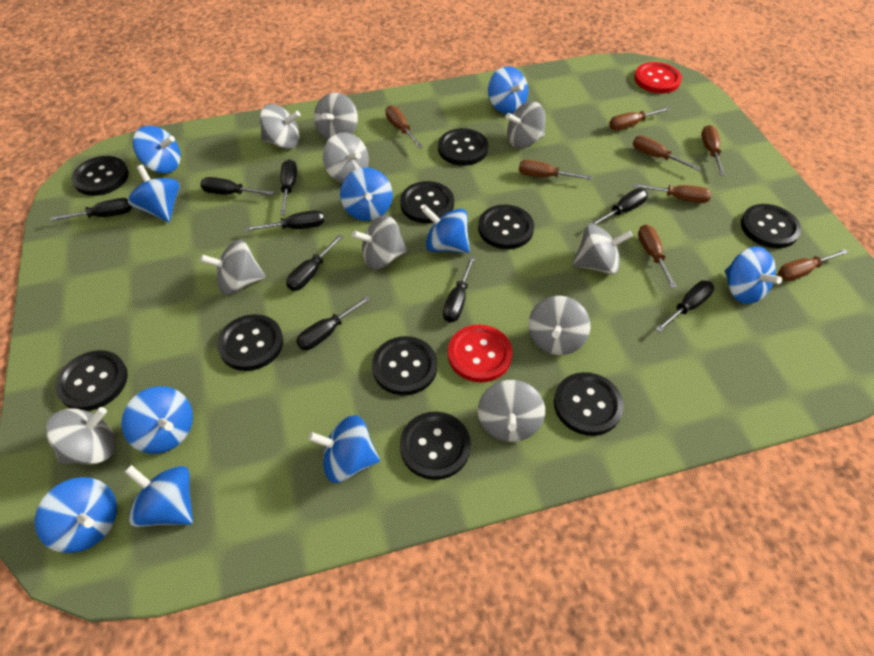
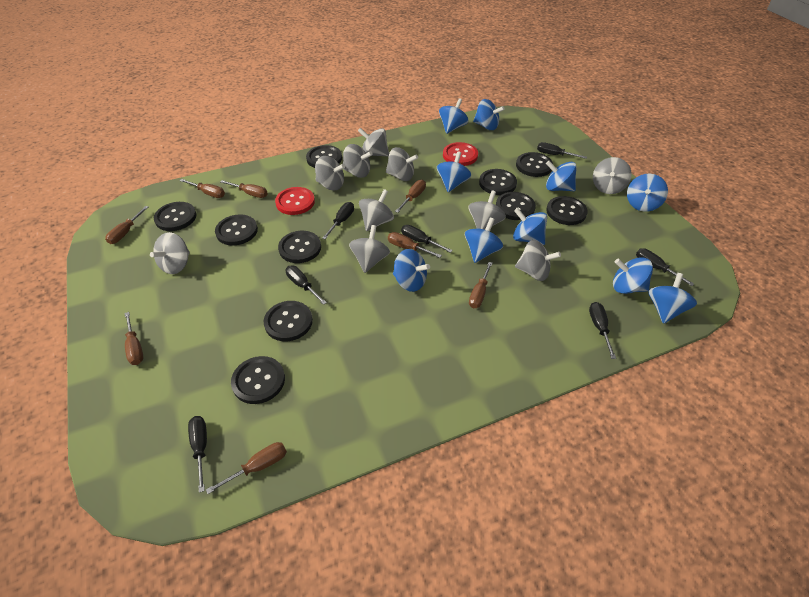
black screwdriver: 9 -> 7

